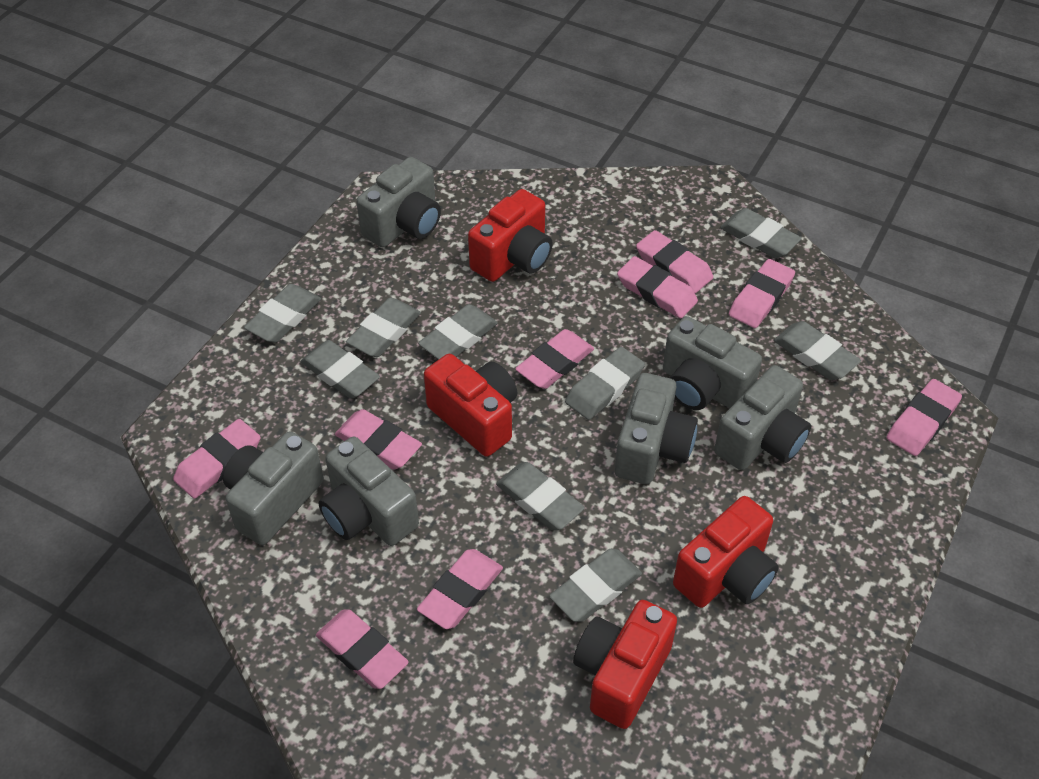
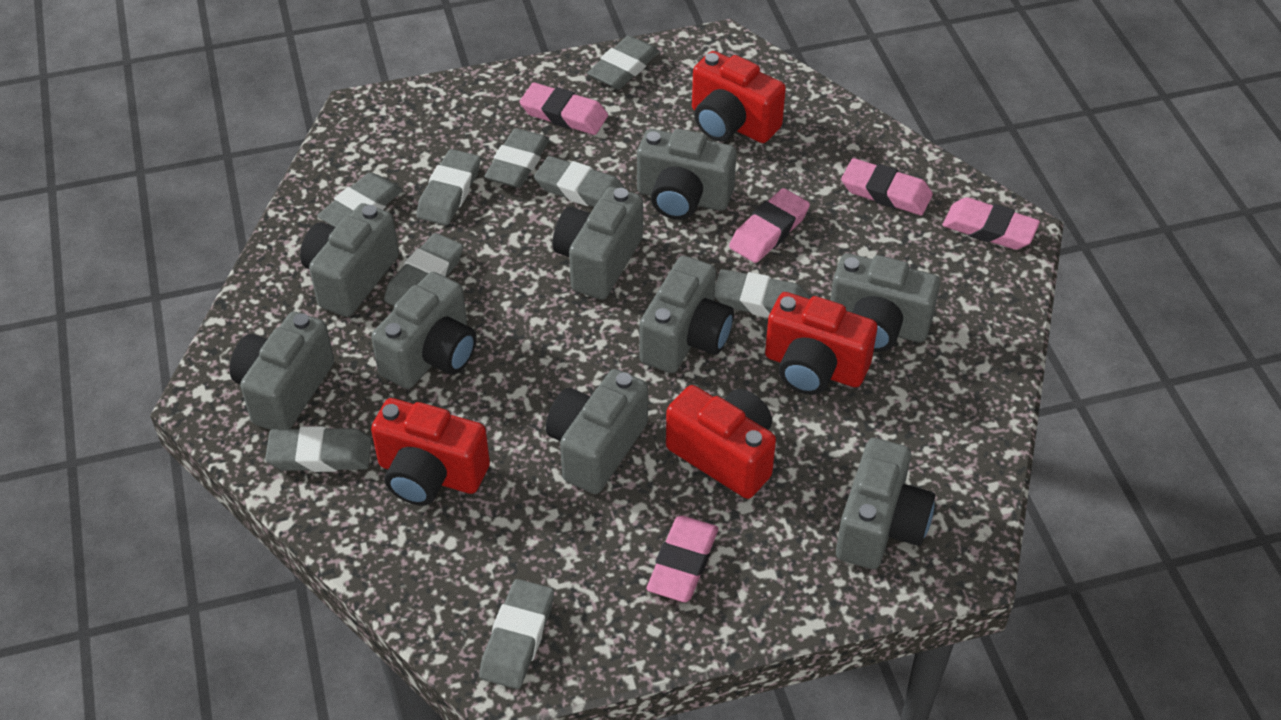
grey camera: 6 -> 9
pink eraser: 9 -> 5

